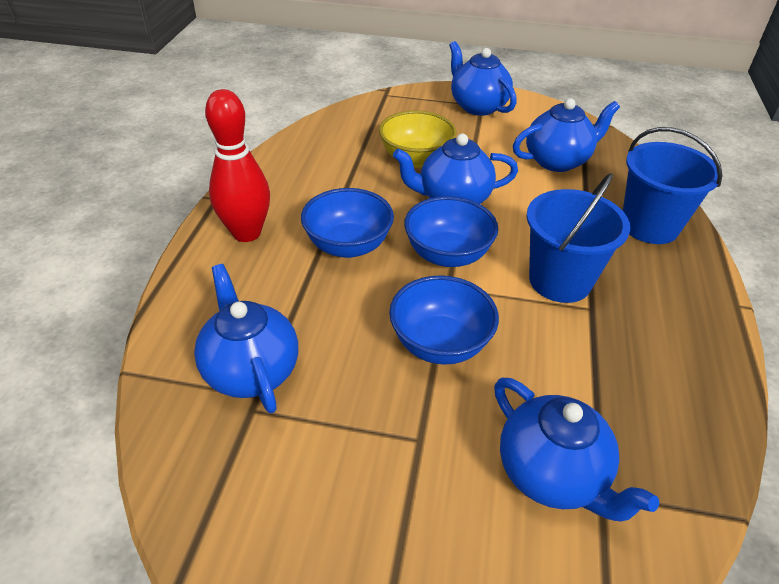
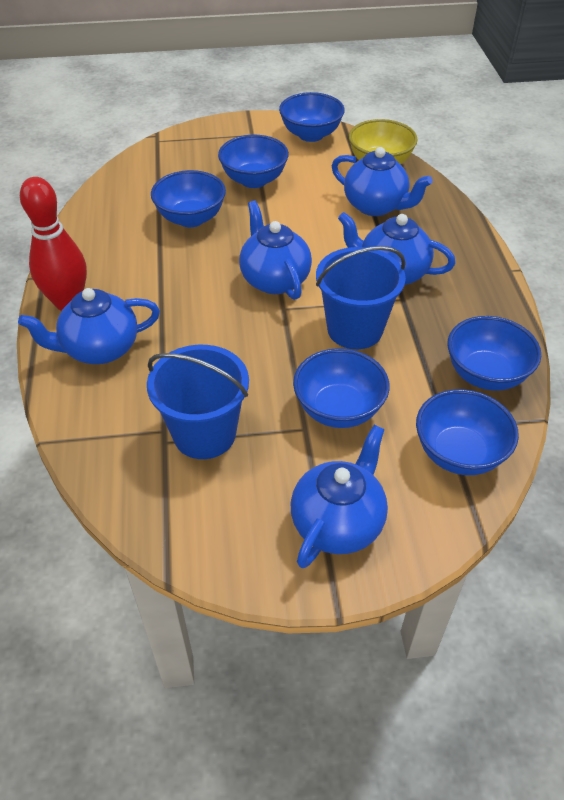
blue bowl: 3 -> 6

